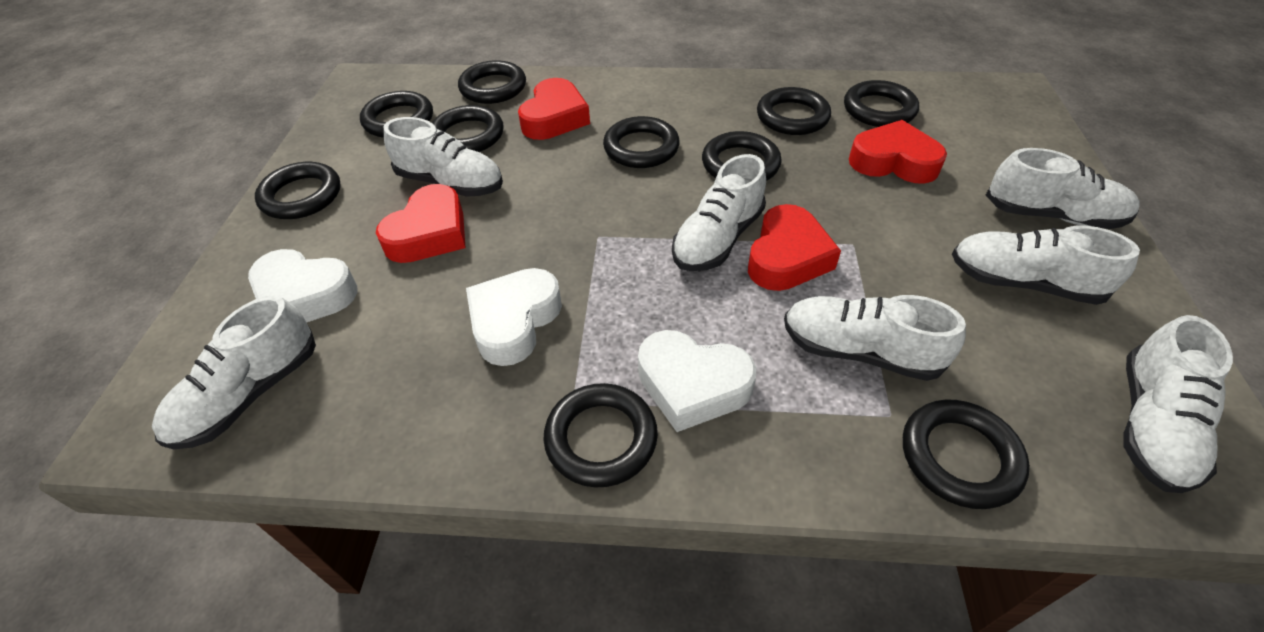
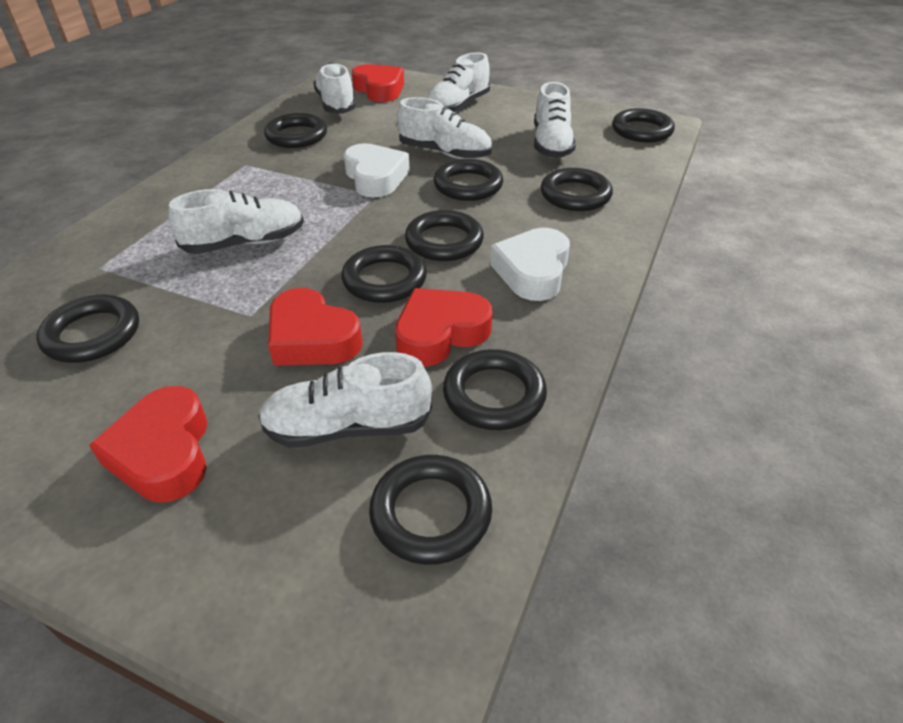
black ring: 10 -> 9
white heart: 3 -> 2
white shoe: 7 -> 6

